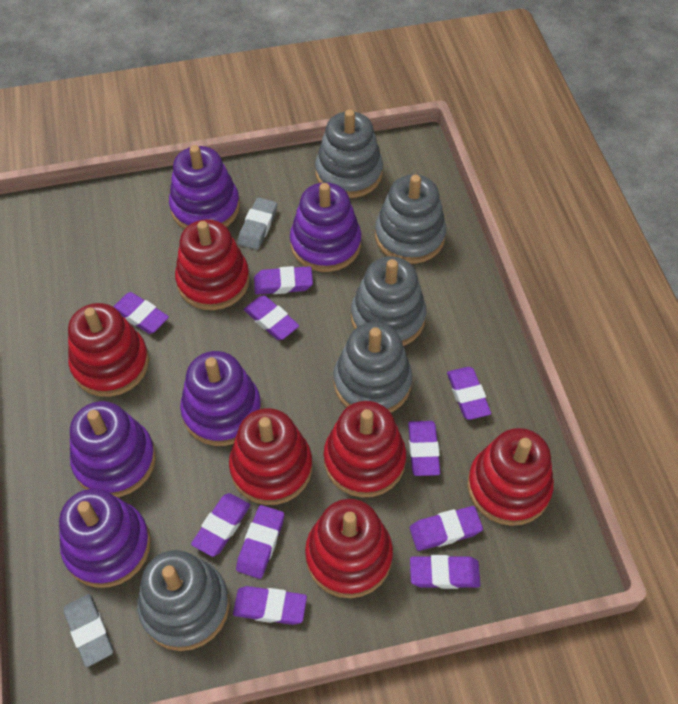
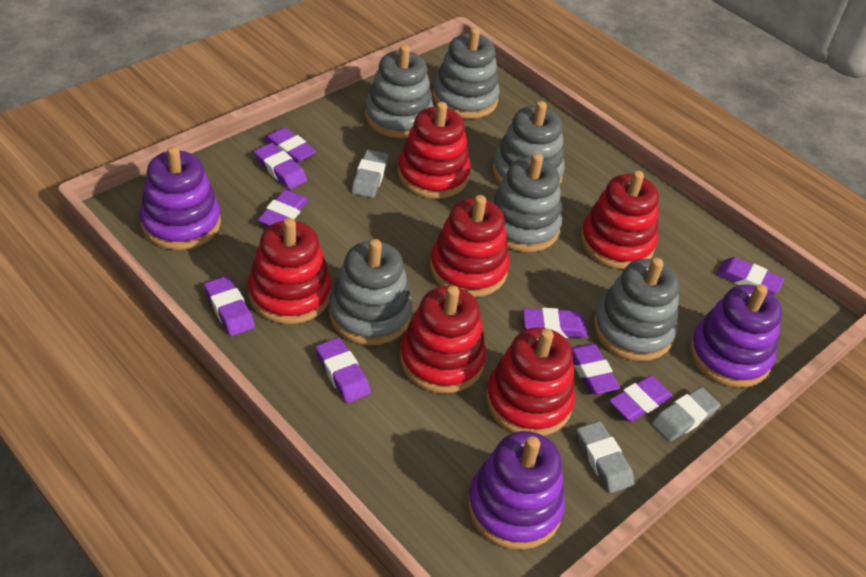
grey eraser: 2 -> 3
grey stacking toy: 5 -> 6
purple eraser: 10 -> 9
purple stacking toy: 5 -> 3

